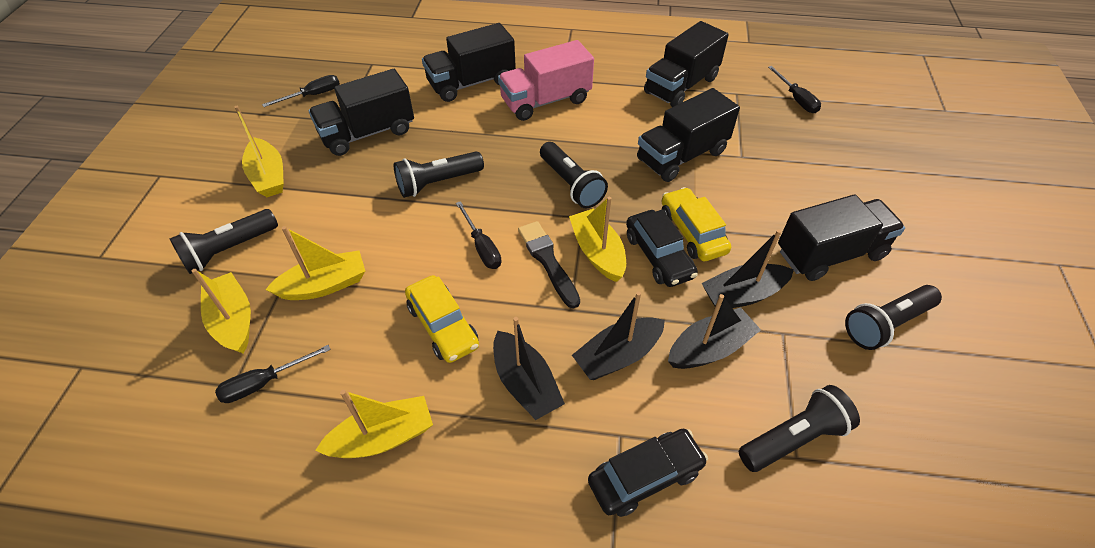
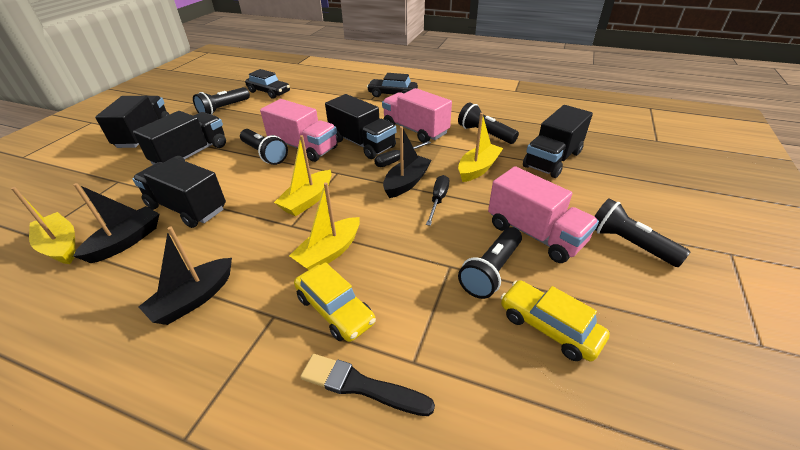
black boat: 4 -> 3
black screwdriver: 4 -> 2
pink truck: 1 -> 3
yellow boat: 5 -> 4

